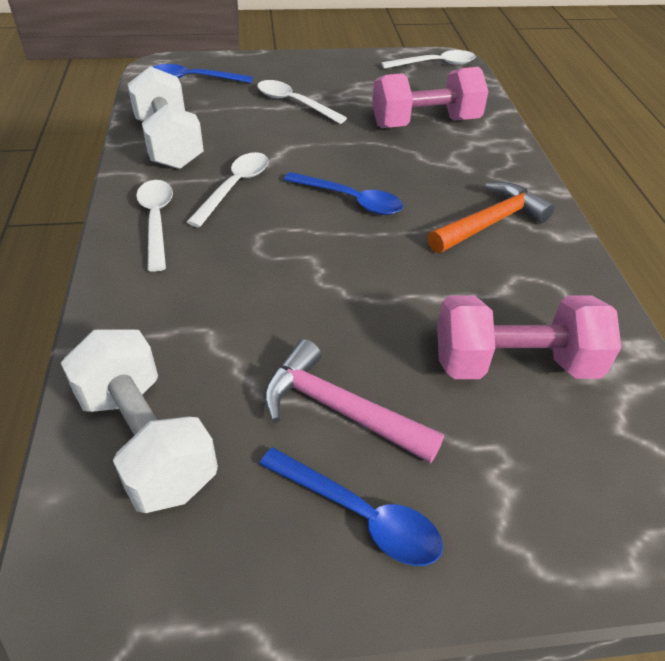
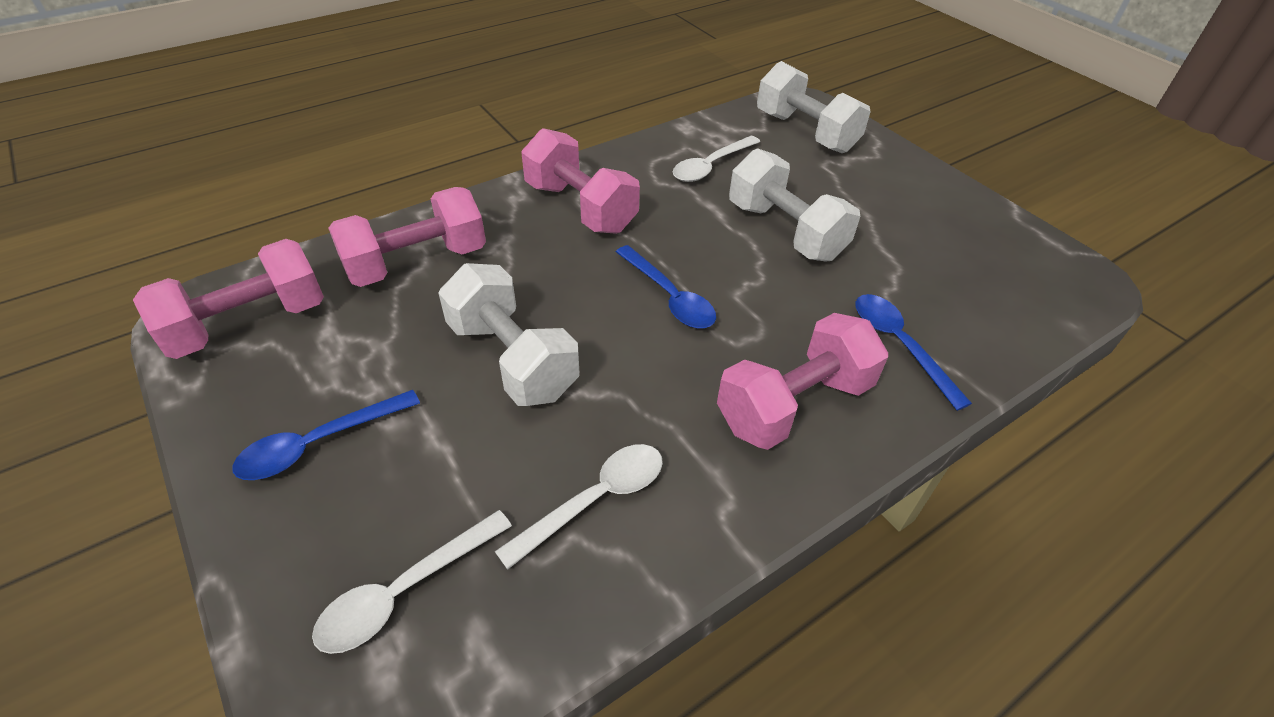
orange hammer: 1 -> 0
pink dumbbell: 2 -> 4
pink hammer: 1 -> 0
white dumbbell: 2 -> 3
white spoon: 4 -> 3

